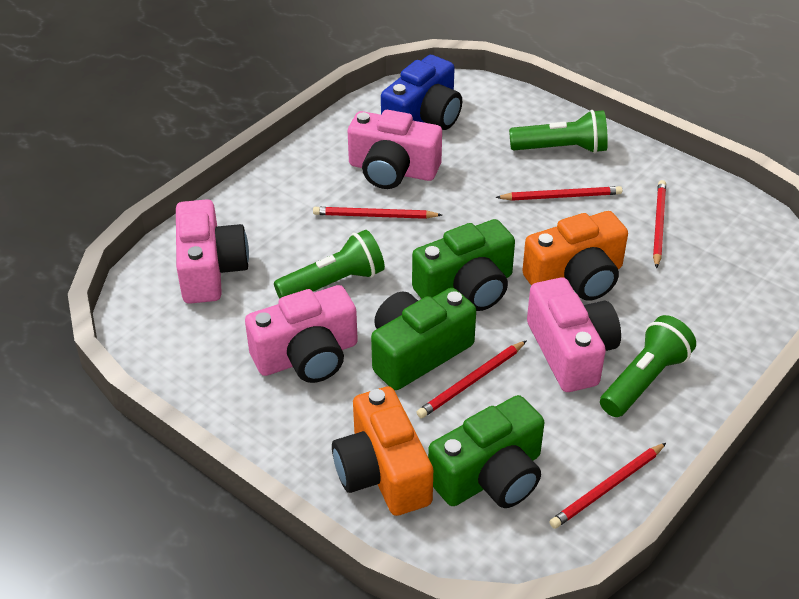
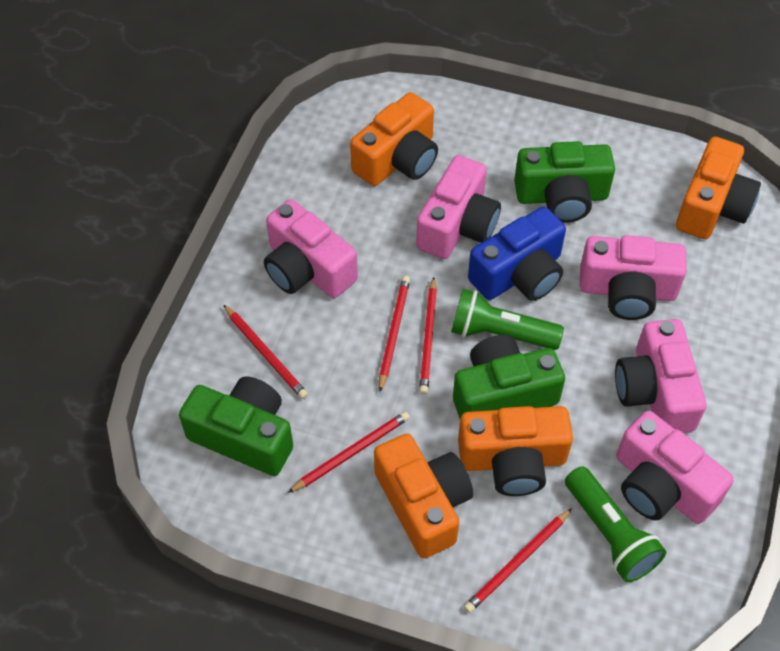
green flashlight: 3 -> 2
orange camera: 2 -> 4
pink camera: 4 -> 5

